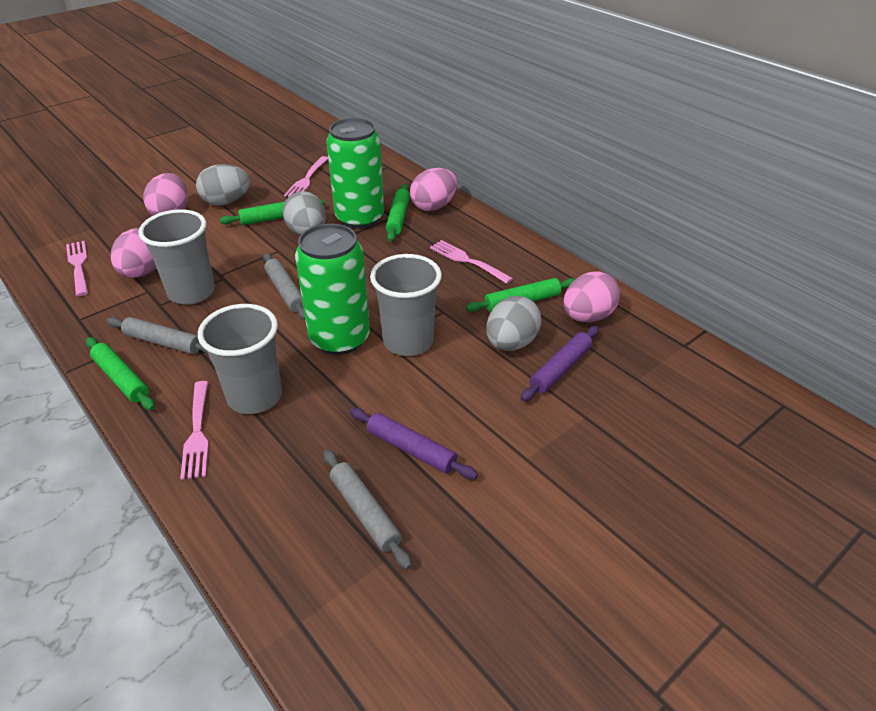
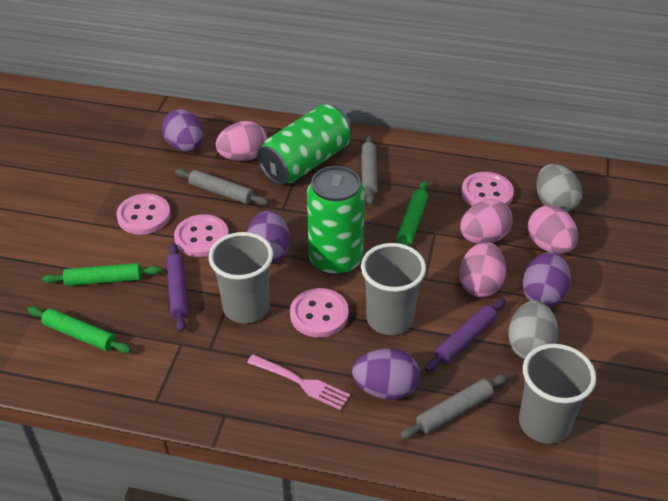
green rolling pin: 4 -> 3
grey egg: 3 -> 2
pink button: 0 -> 4
pink fork: 4 -> 1
purple egg: 0 -> 4

